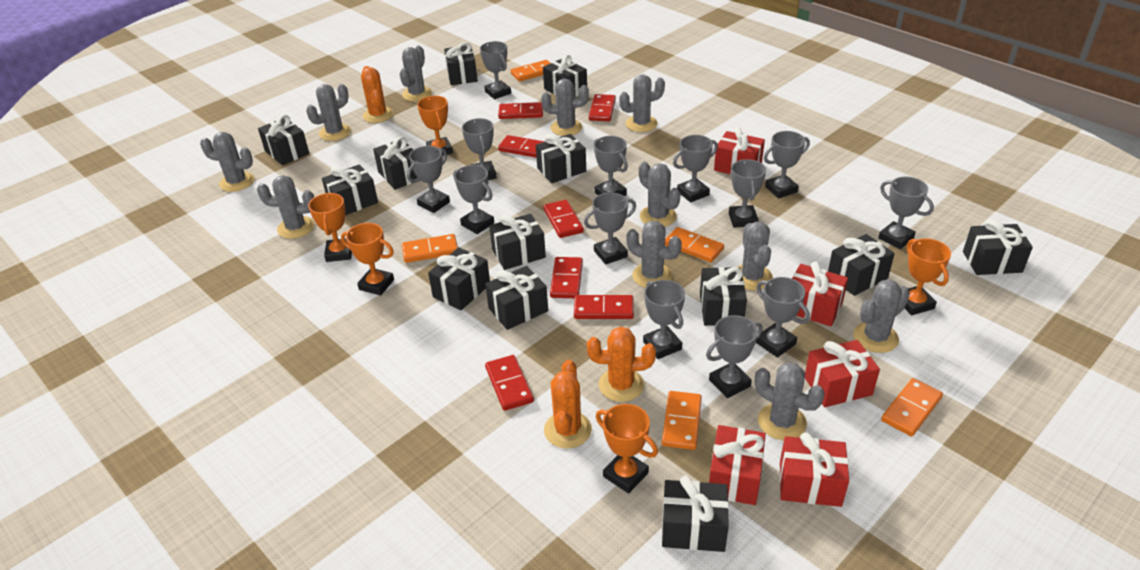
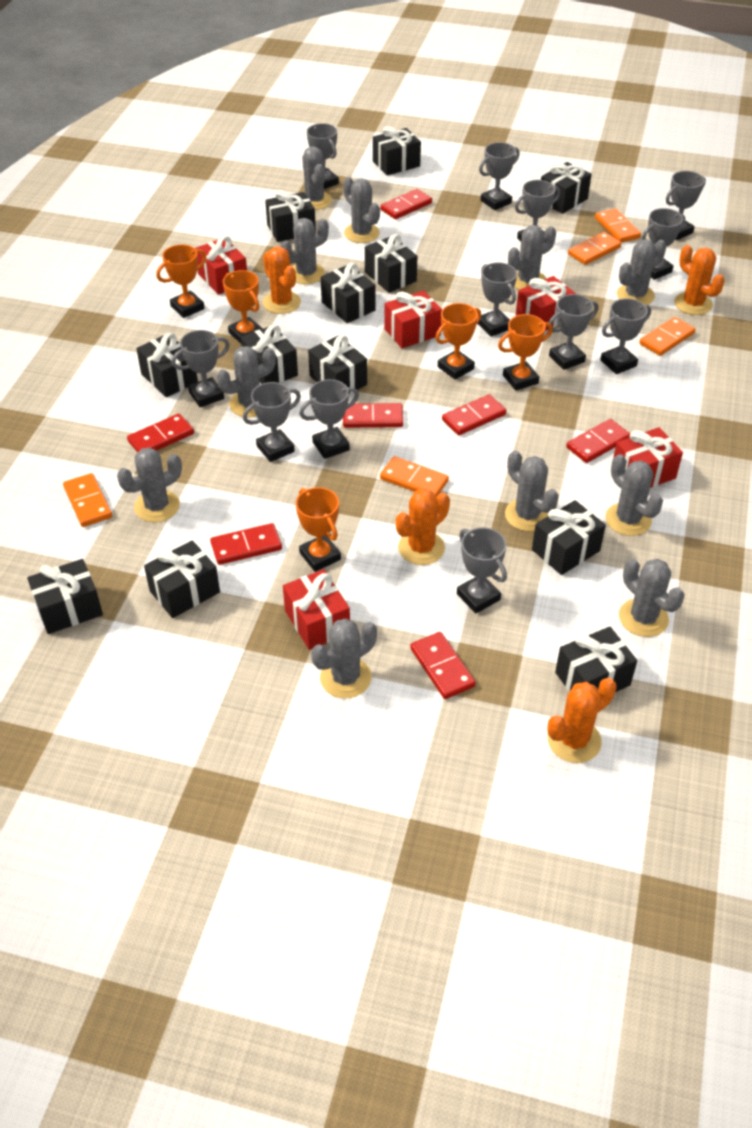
black gift: 13 -> 12
grey trophy: 13 -> 12
orange cactus: 3 -> 4

